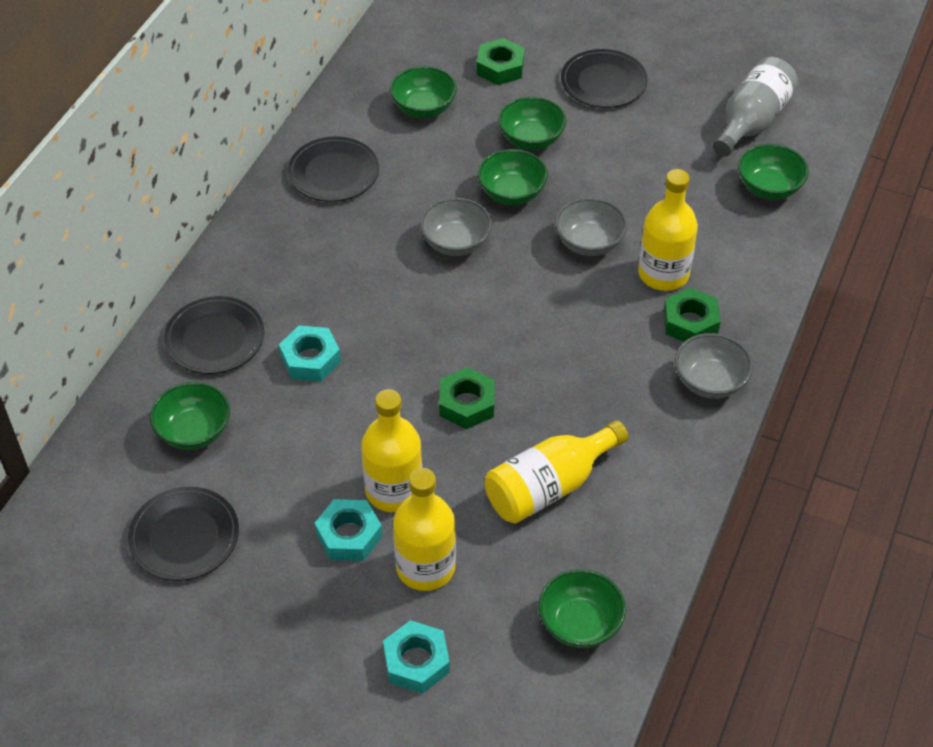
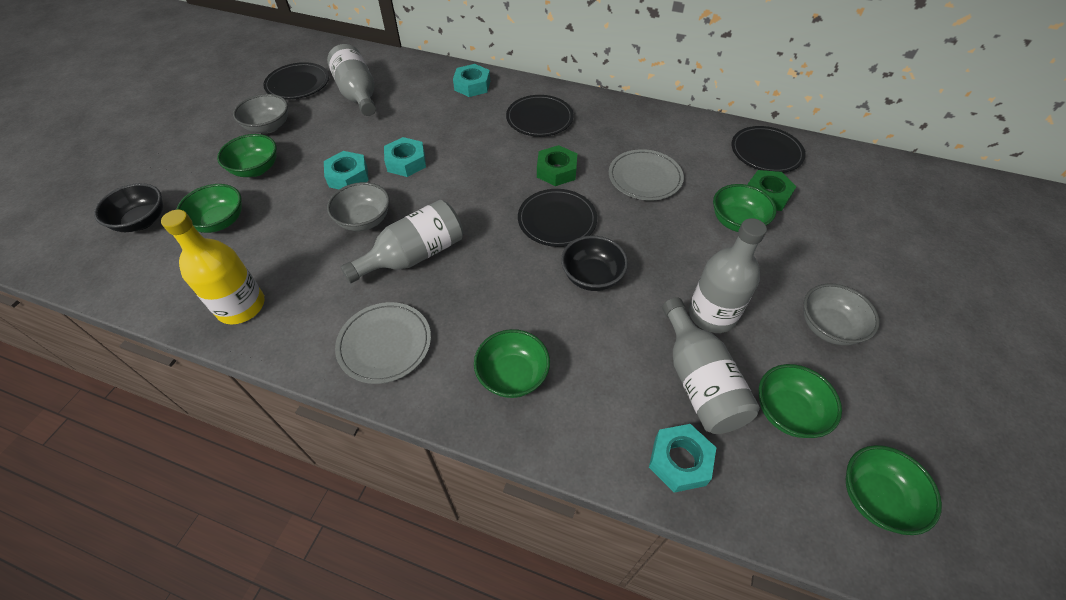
black bowl: 0 -> 2
green nut: 3 -> 2
grey bottle: 1 -> 4
grey plate: 0 -> 2
turquoise nut: 3 -> 4
yellow bottle: 4 -> 1

